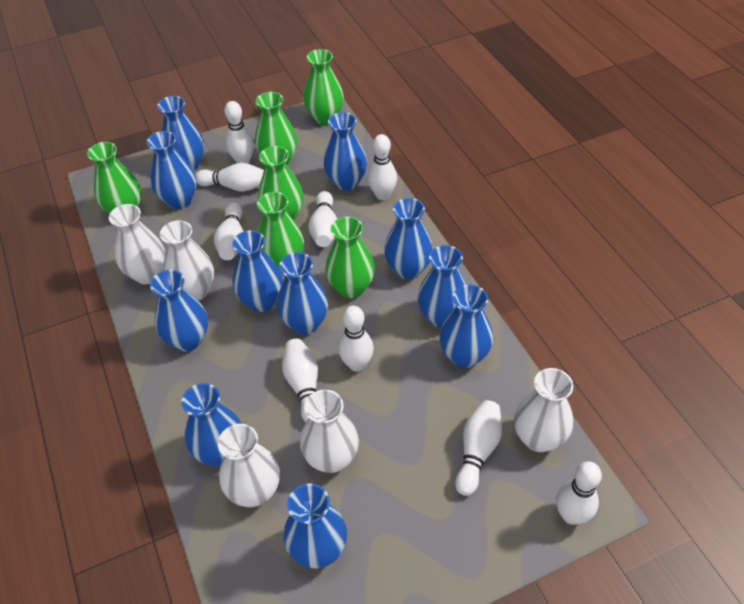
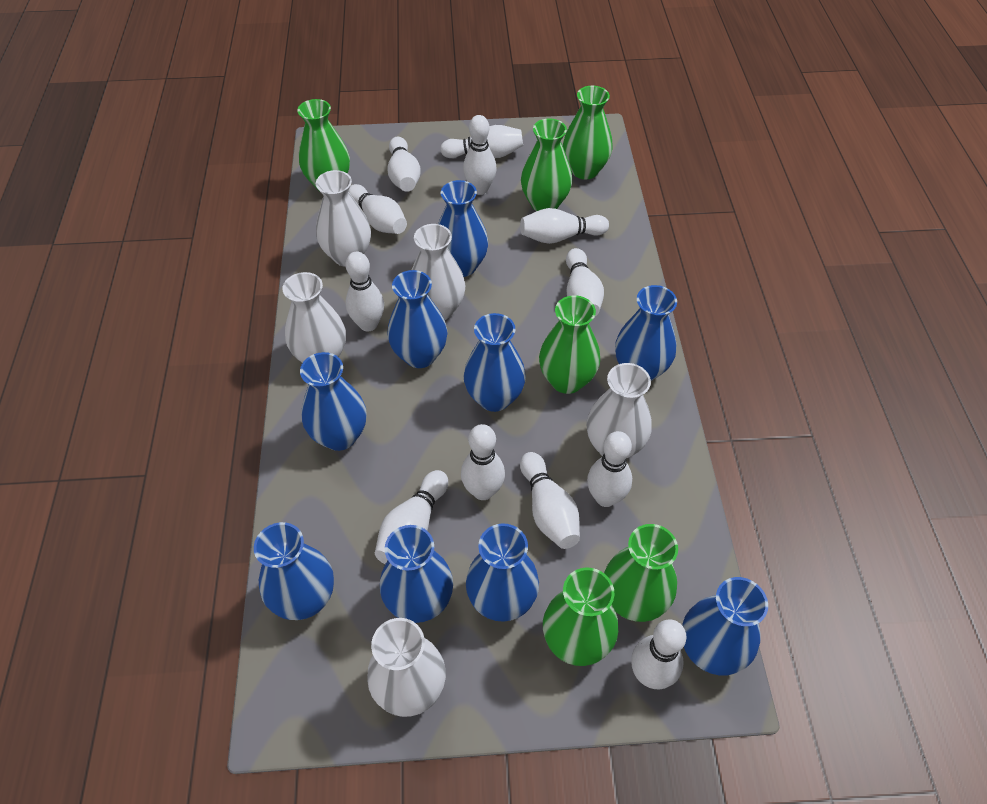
blue vase: 11 -> 9
white bowling pin: 9 -> 12

